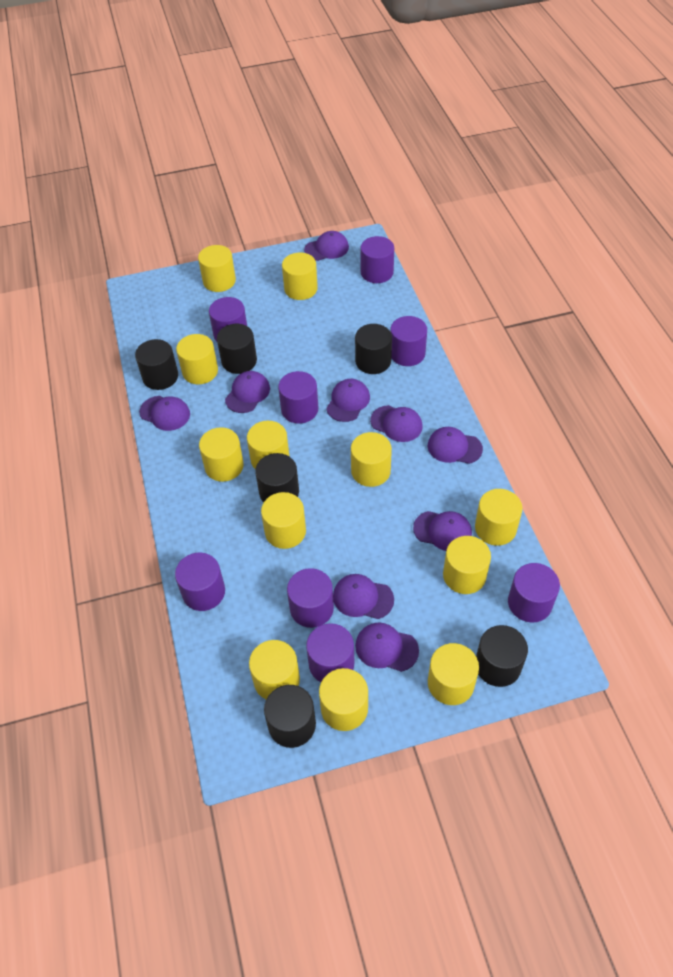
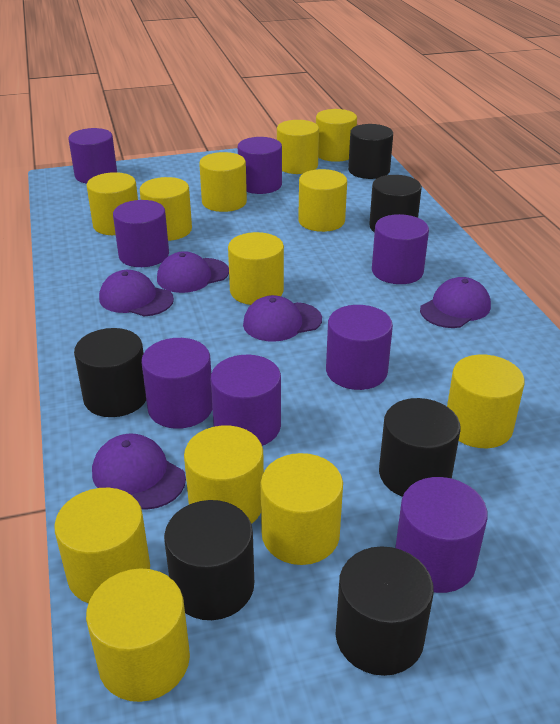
purple cap: 9 -> 5

